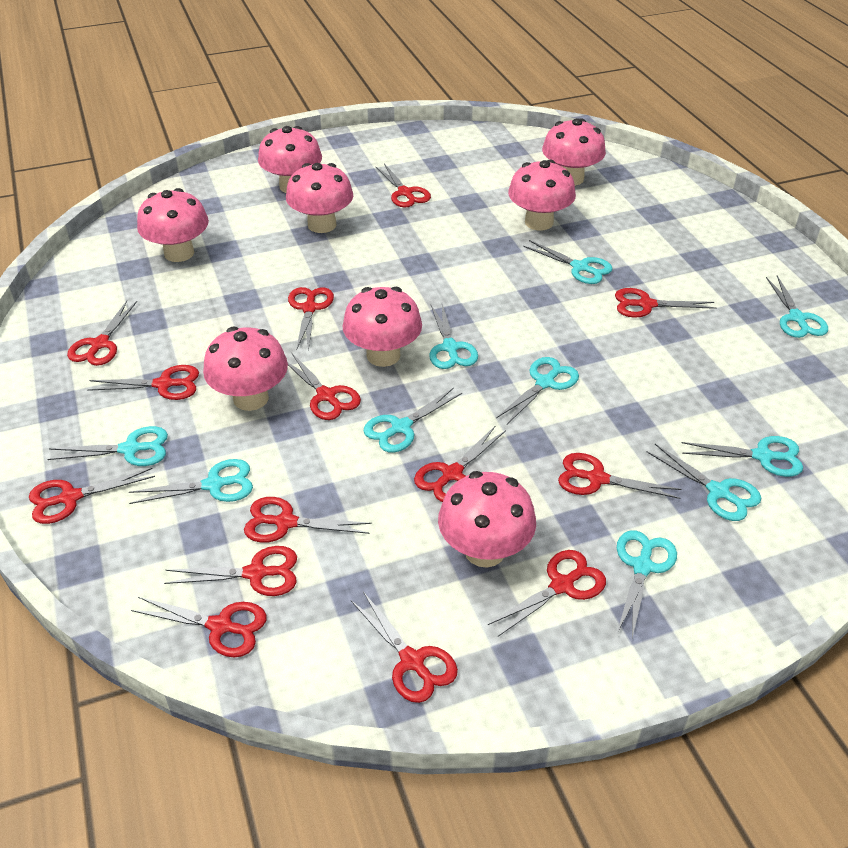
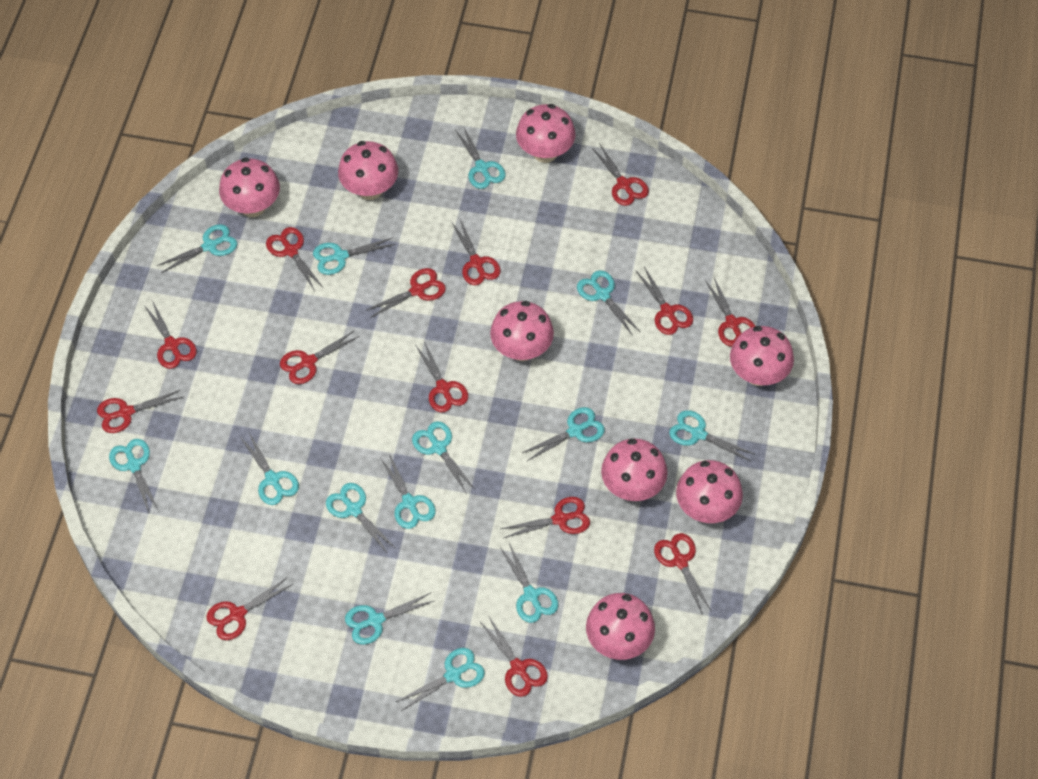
turquoise scissors: 10 -> 14

